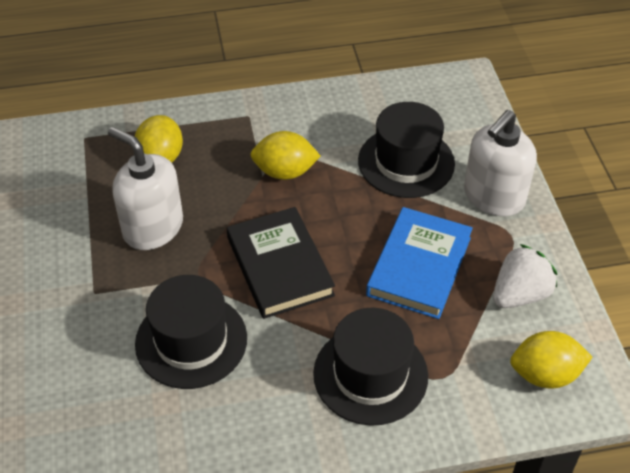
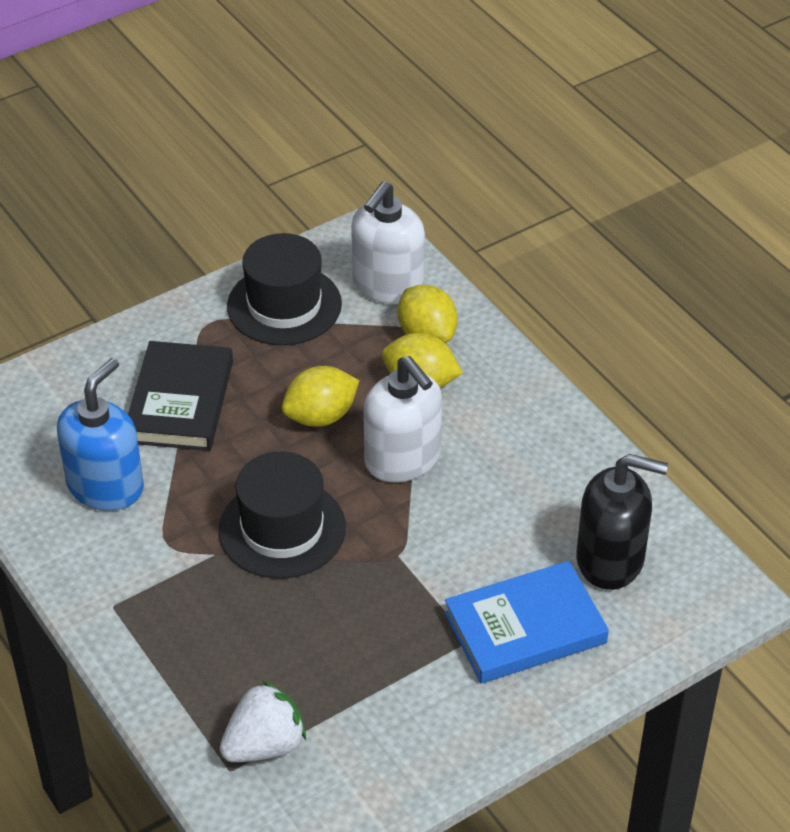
black hat: 3 -> 2
black soap dispenser: 0 -> 1
blue soap dispenser: 0 -> 1

